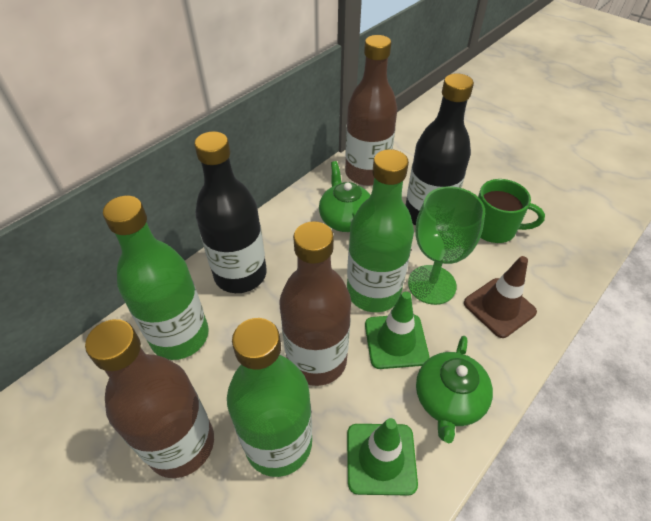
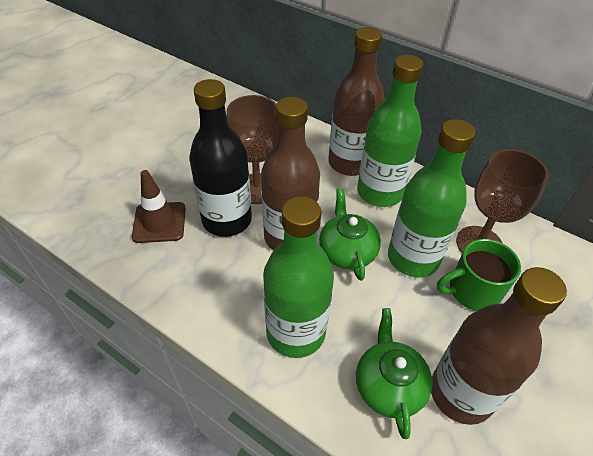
black bottle: 2 -> 1
brown goblet: 0 -> 2
green goblet: 1 -> 0
green traffic cone: 2 -> 0

